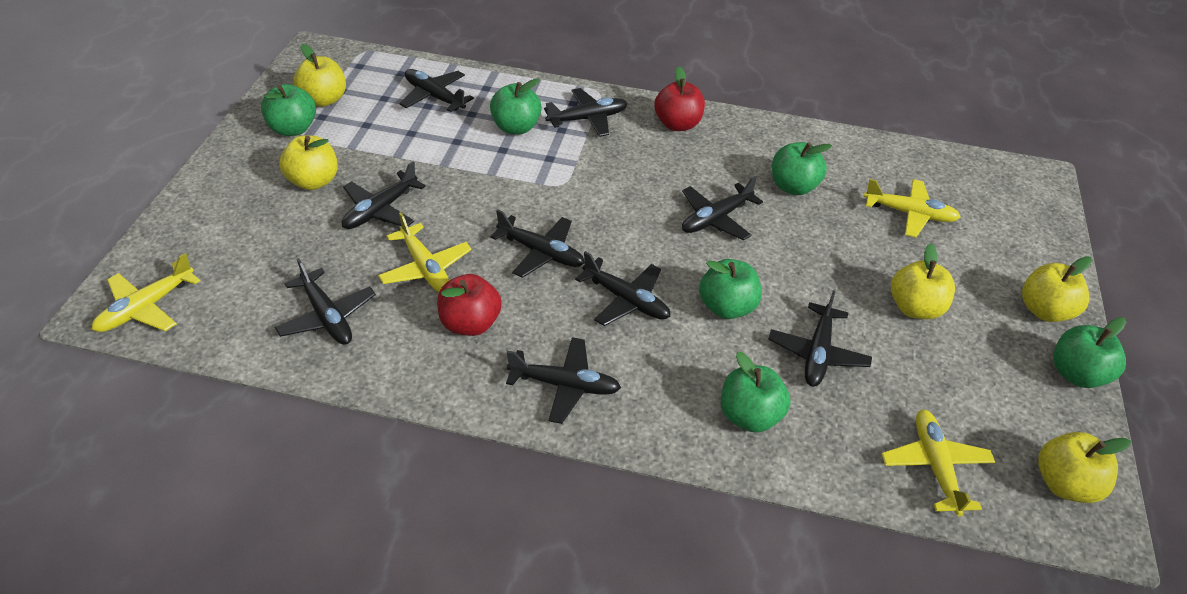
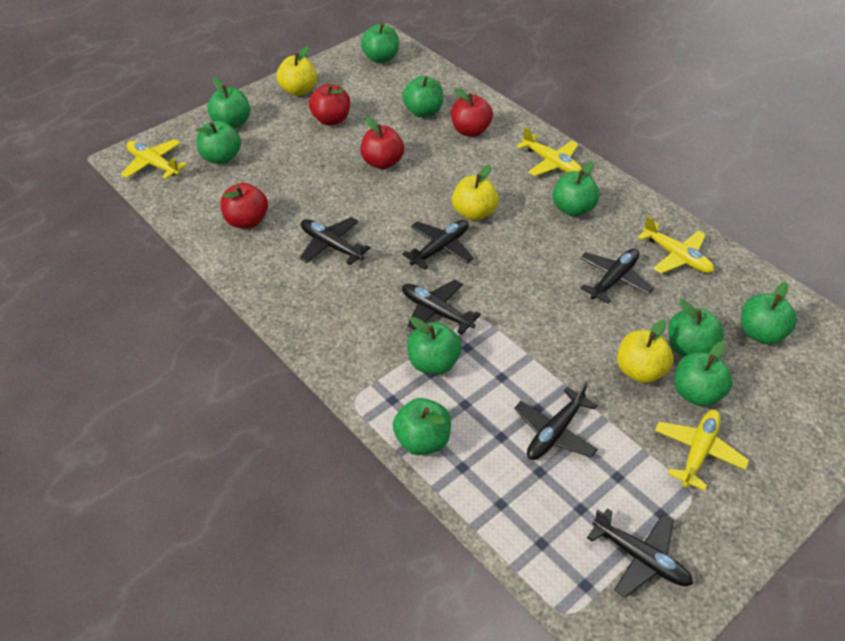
black plane: 9 -> 6
green apple: 6 -> 10
red apple: 2 -> 4
yellow apple: 5 -> 3

